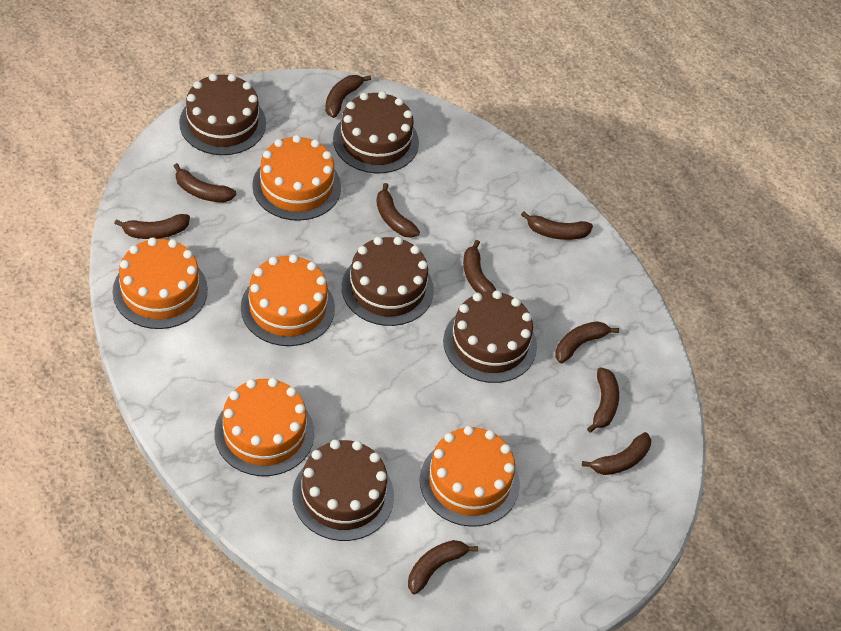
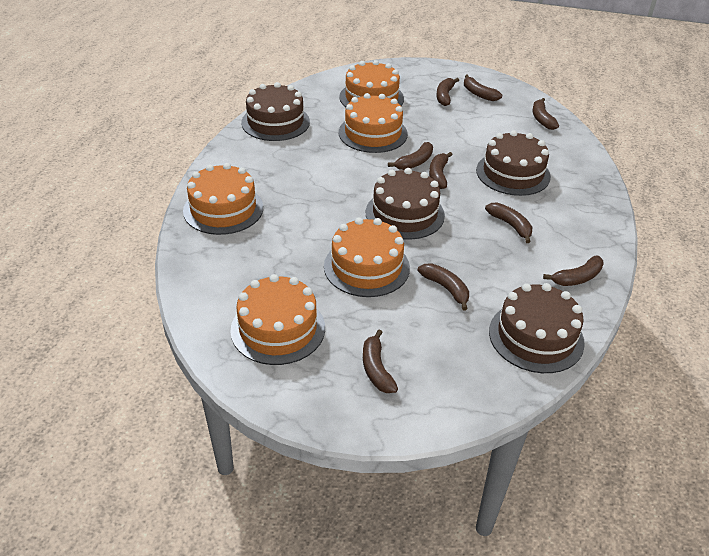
brown banana: 10 -> 9
brown cake: 5 -> 4

